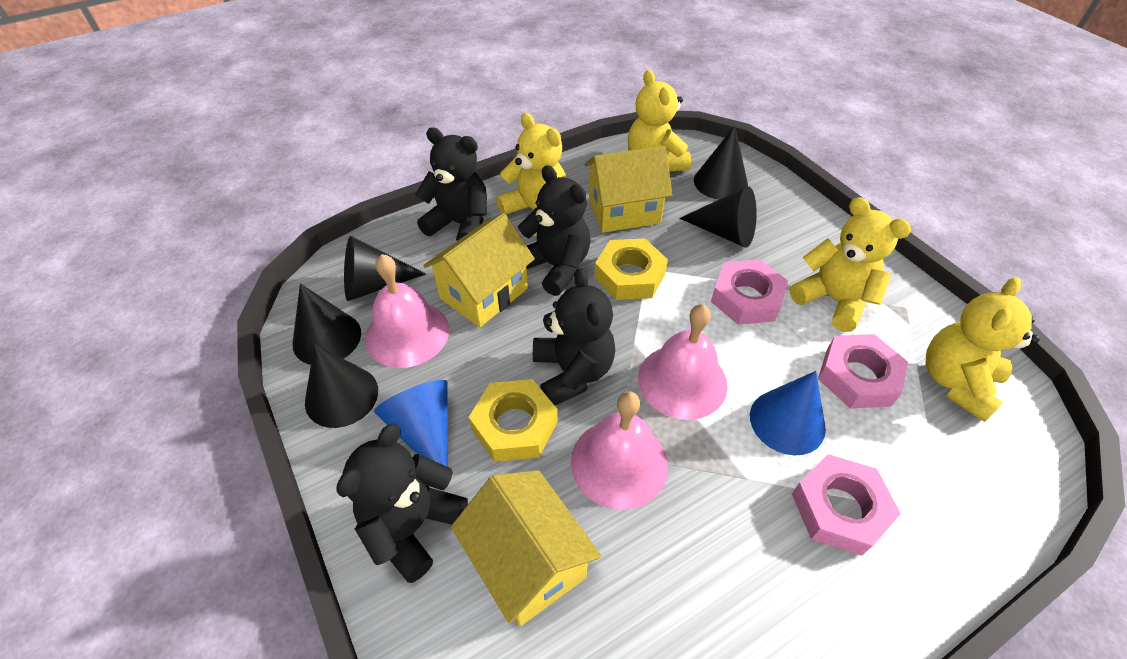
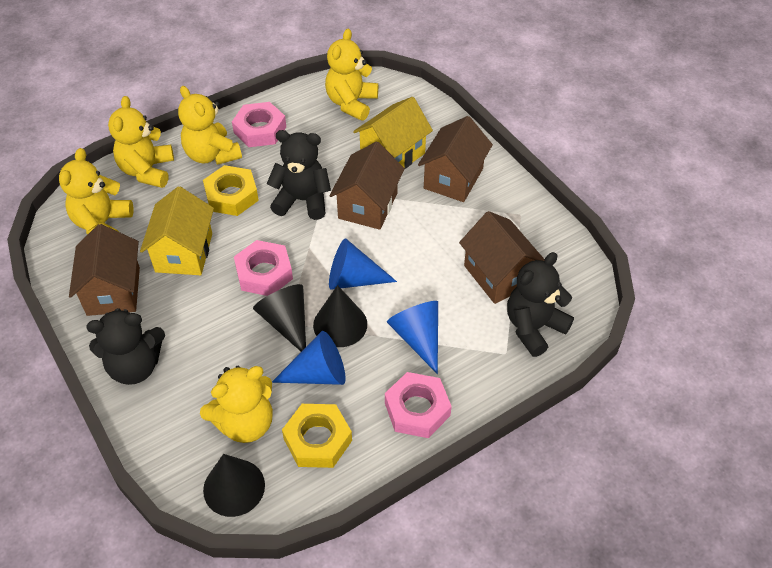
black cone: 5 -> 3
black teddy bear: 4 -> 3
blue cone: 2 -> 3
brown house: 0 -> 4
pink bell: 3 -> 0
yellow house: 3 -> 2
yellow teddy bear: 4 -> 5

